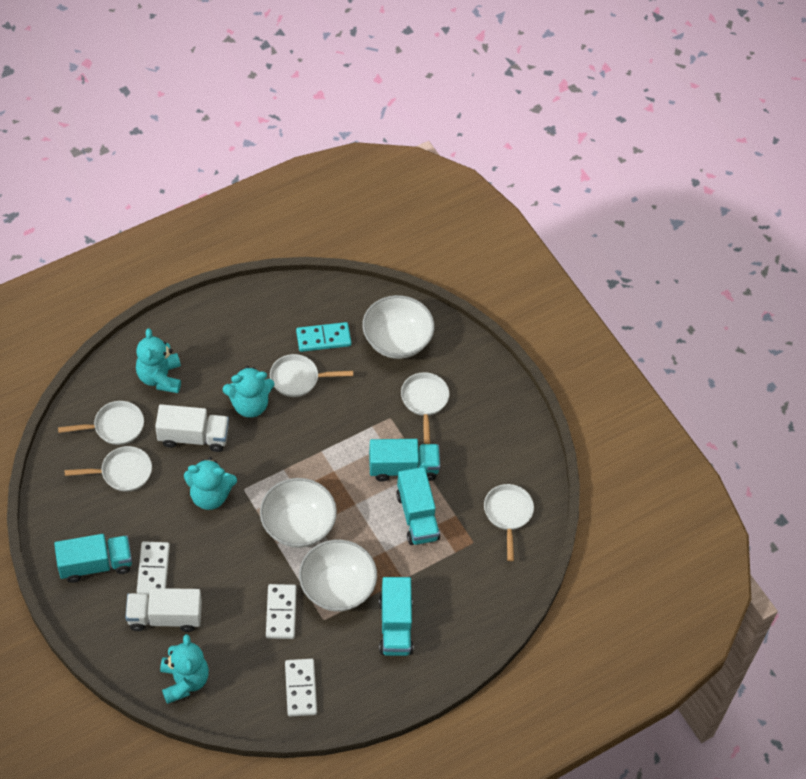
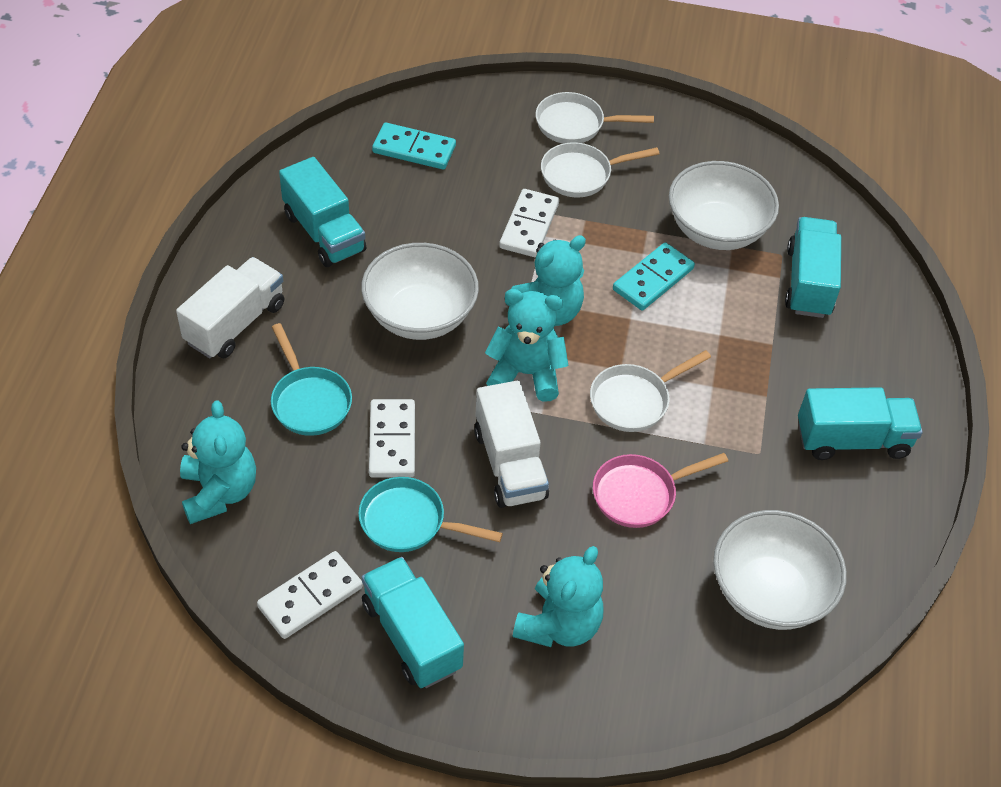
pink pan: 0 -> 1
turquoise domino: 1 -> 2
turquoise pan: 0 -> 2
white pan: 5 -> 3

